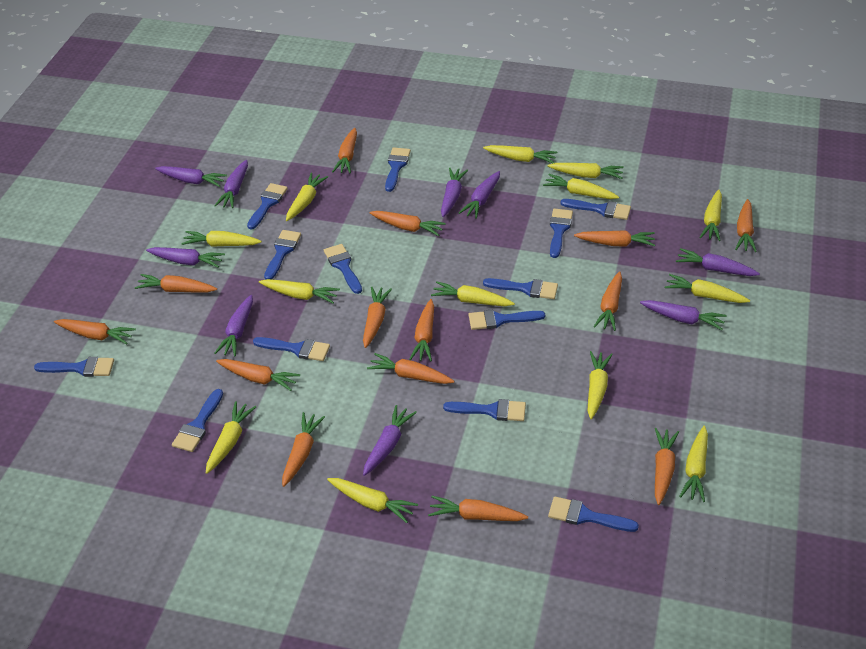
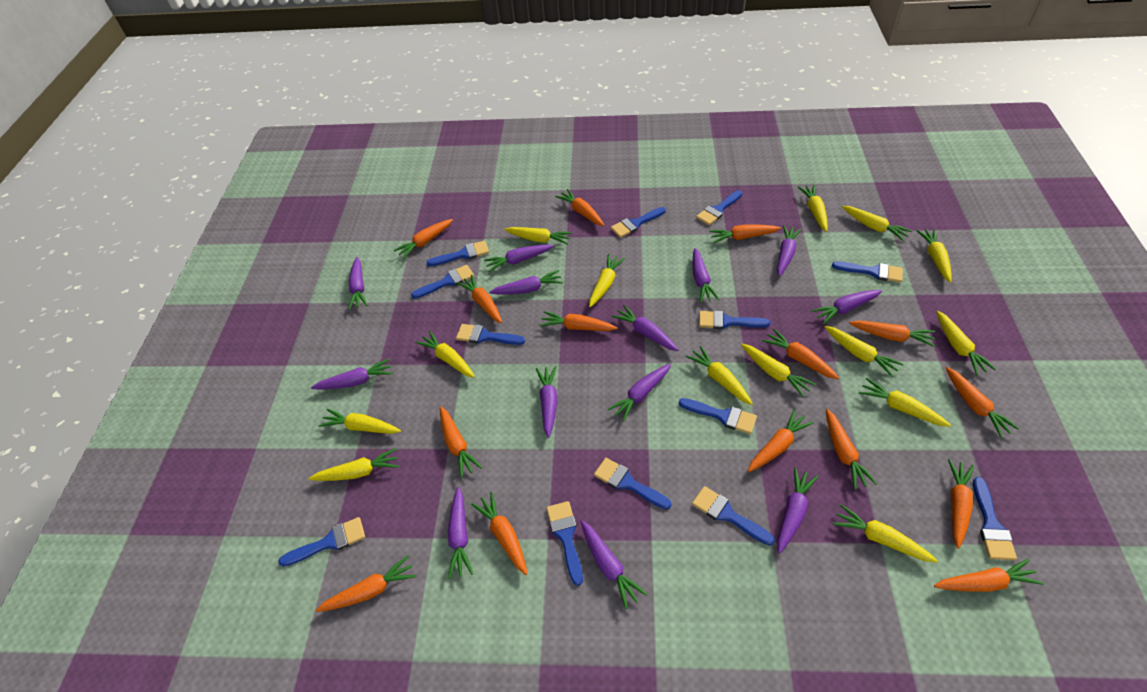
orange carrot: 14 -> 15
purple carrot: 9 -> 13
yellow carrot: 13 -> 14

